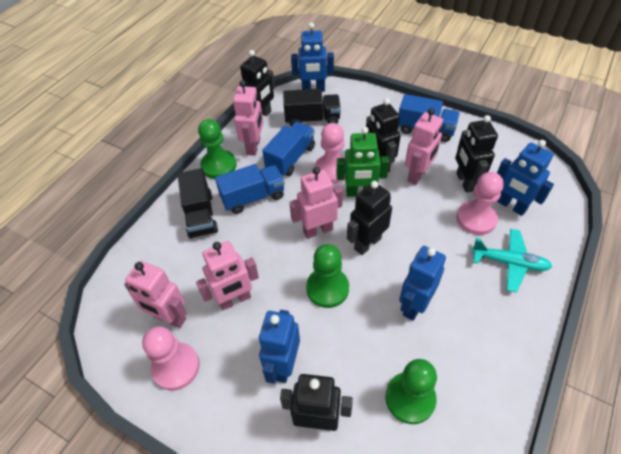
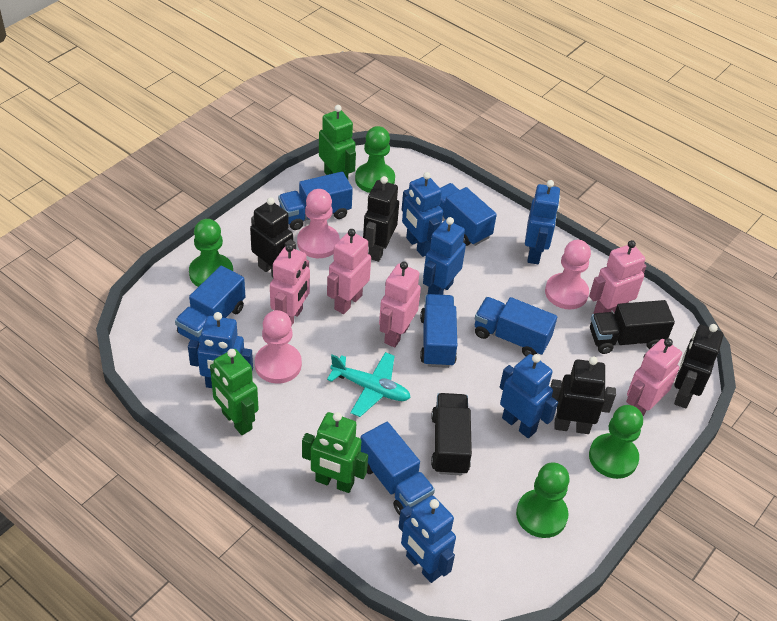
black robot: 5 -> 4
blue robot: 4 -> 6
blue truck: 3 -> 6
green pawn: 3 -> 4
green robot: 1 -> 3

